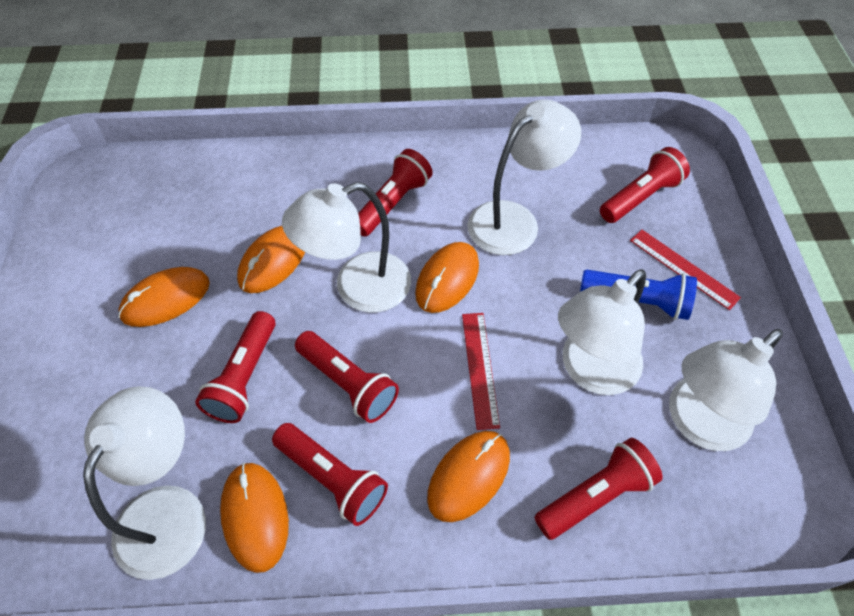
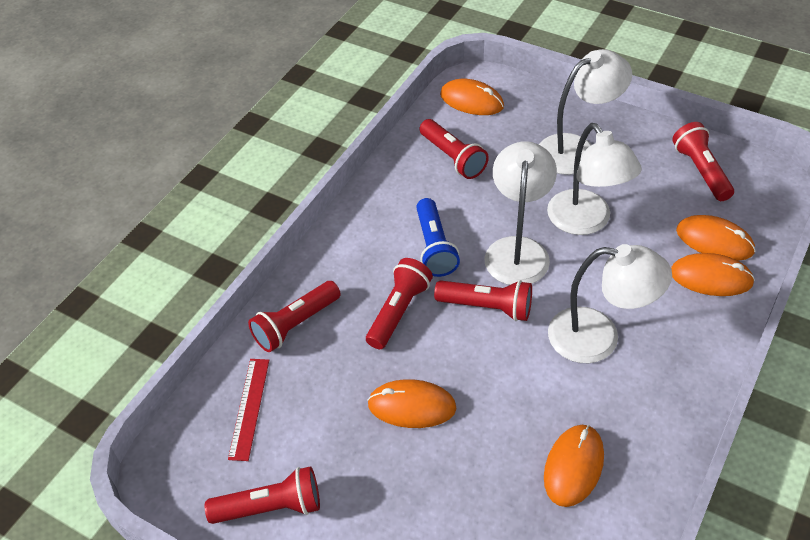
red ruler: 2 -> 1
white lamp: 5 -> 4

